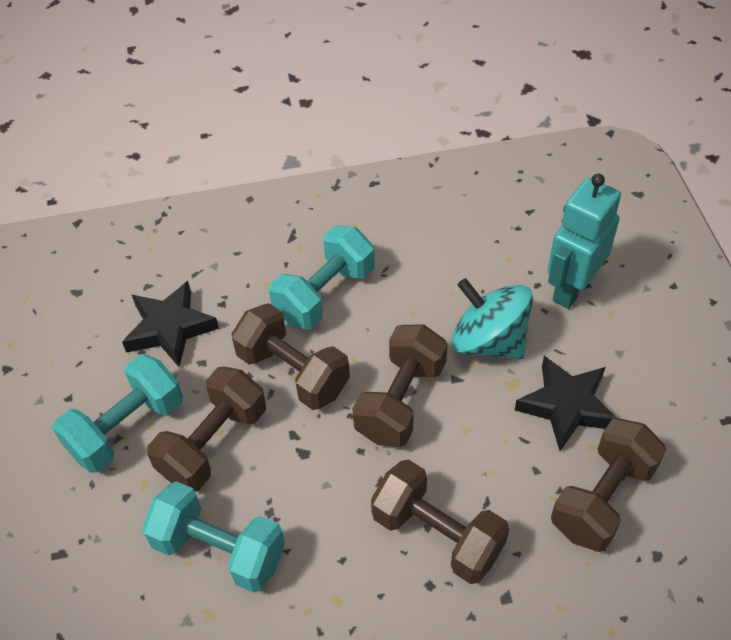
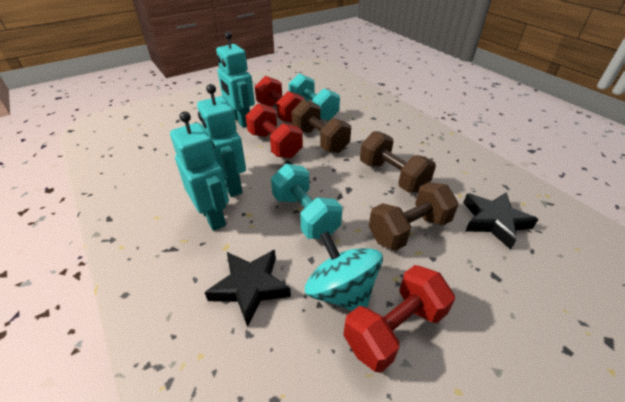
brown dumbbell: 5 -> 3
red dumbbell: 0 -> 3
turquoise dumbbell: 3 -> 2
turquoise robot: 1 -> 3

